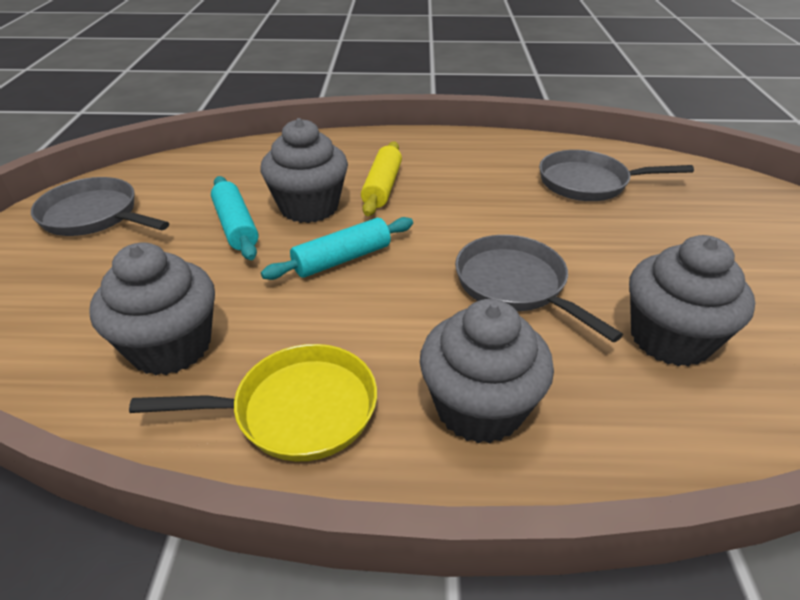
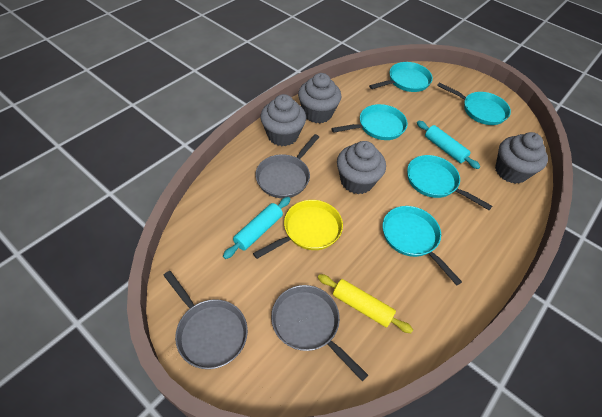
turquoise pan: 0 -> 5

